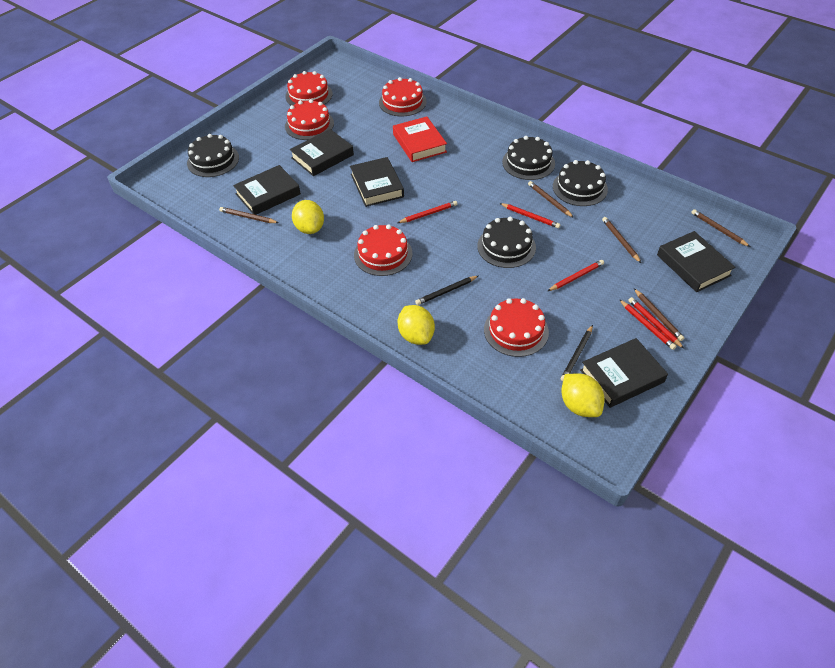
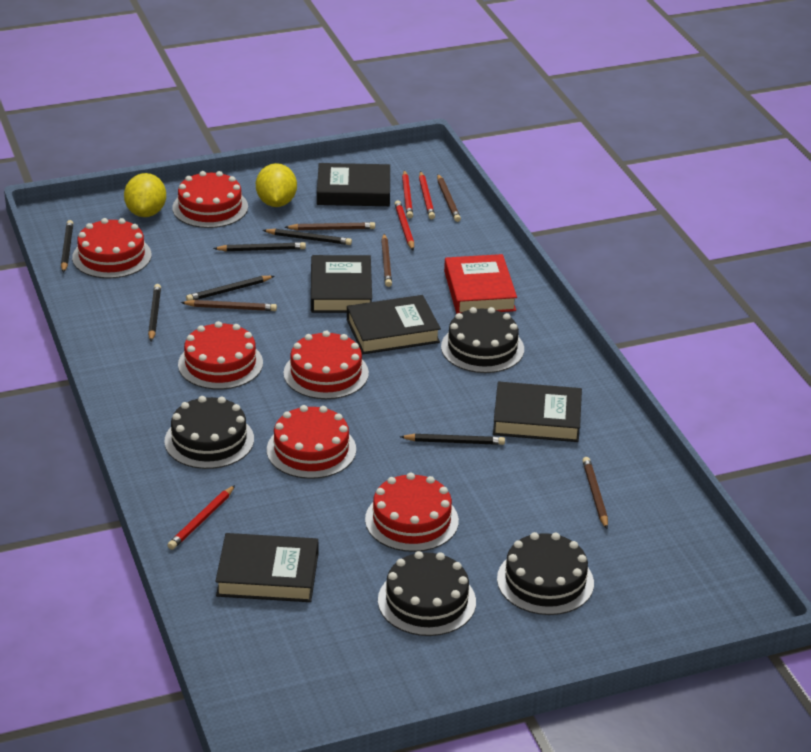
black pencil: 2 -> 6
red cake: 5 -> 6
red pencil: 5 -> 4
yellow lemon: 3 -> 2

